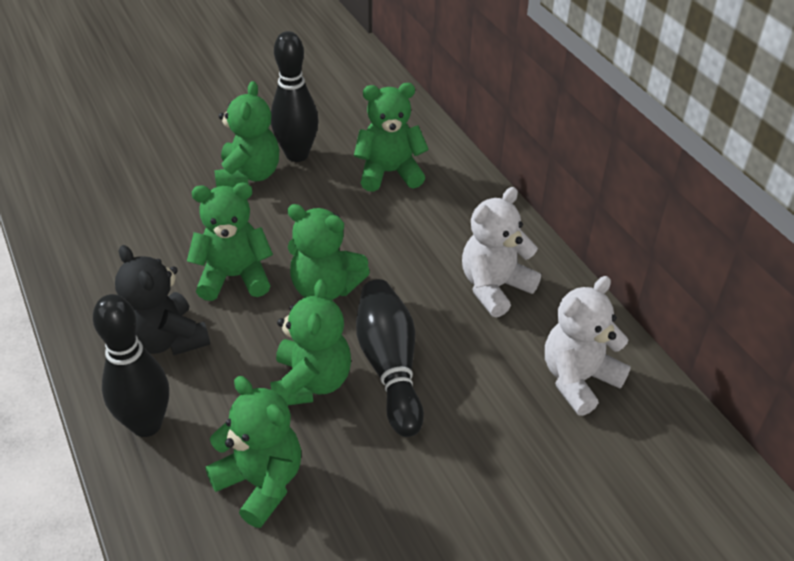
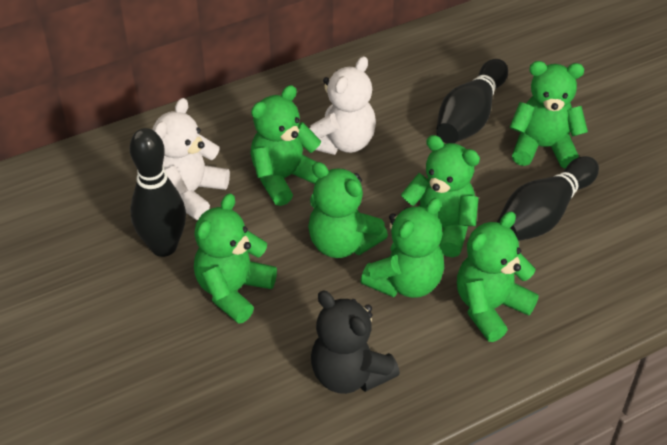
green teddy bear: 6 -> 7

